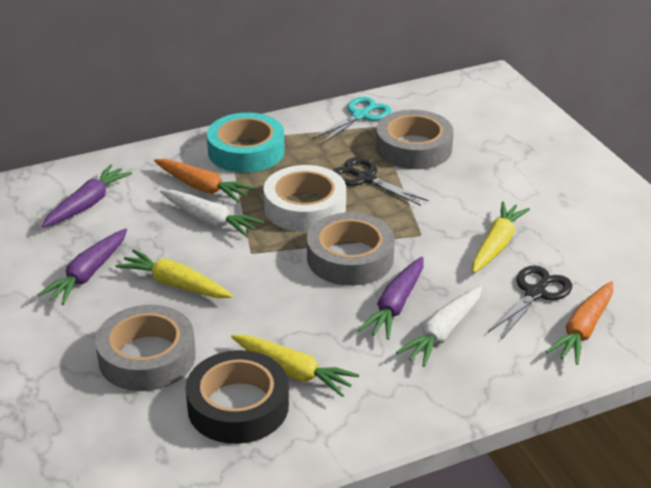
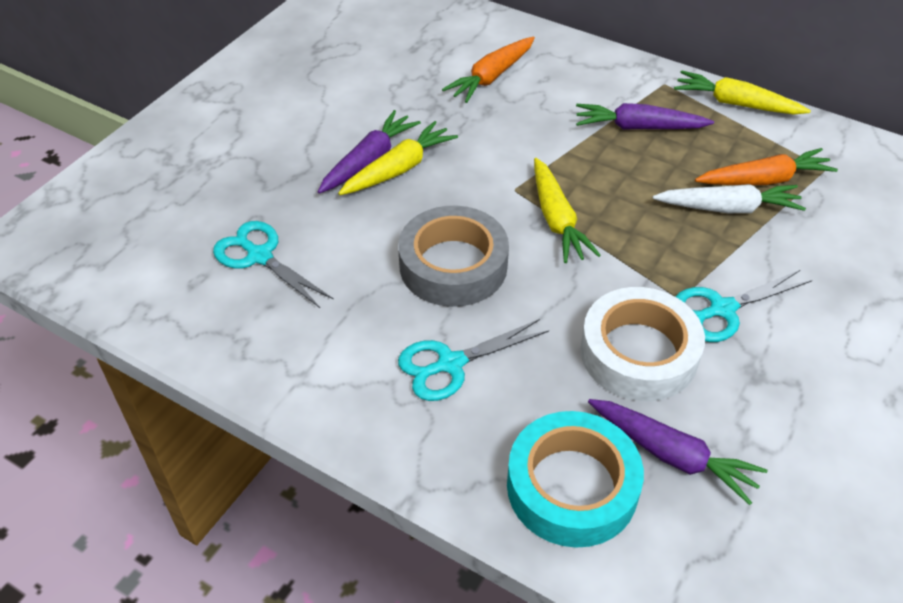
black scissors: 2 -> 0
black tape: 1 -> 0
grey tape: 3 -> 1
turquoise scissors: 1 -> 3
white carrot: 2 -> 1

